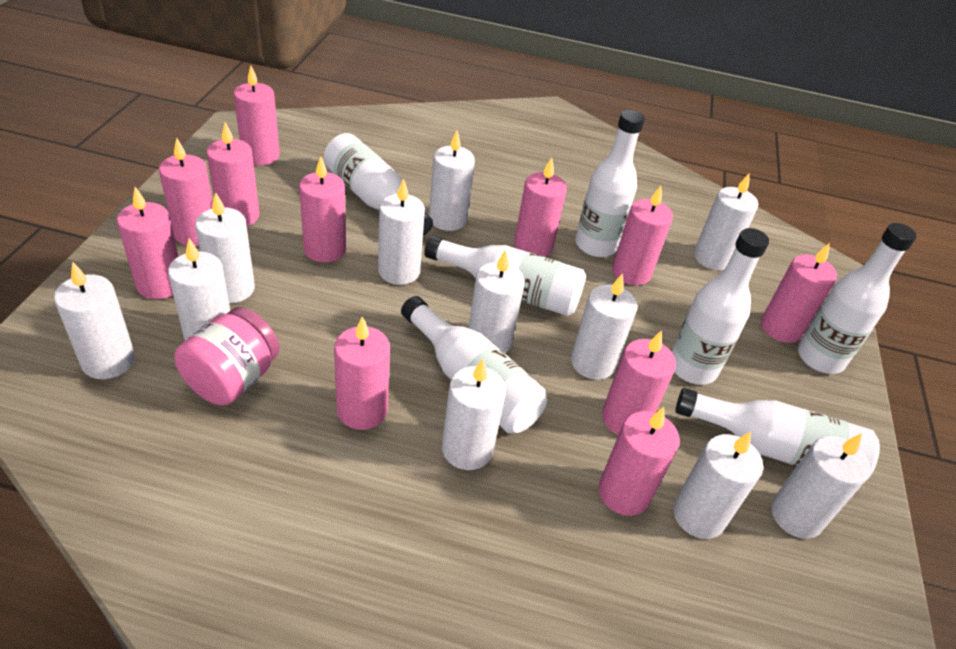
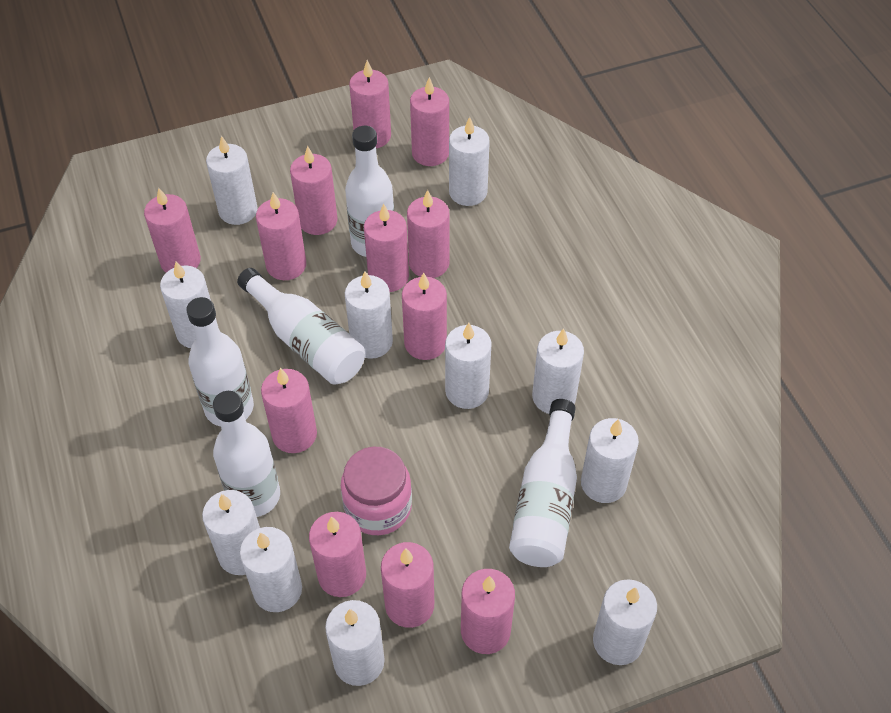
pink candle: 11 -> 12
white bottle: 7 -> 5

